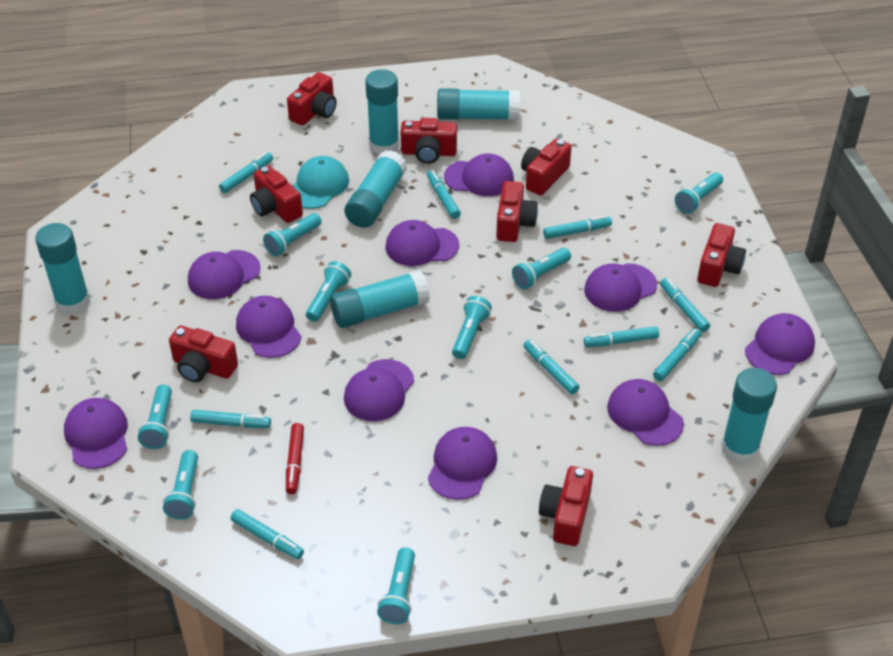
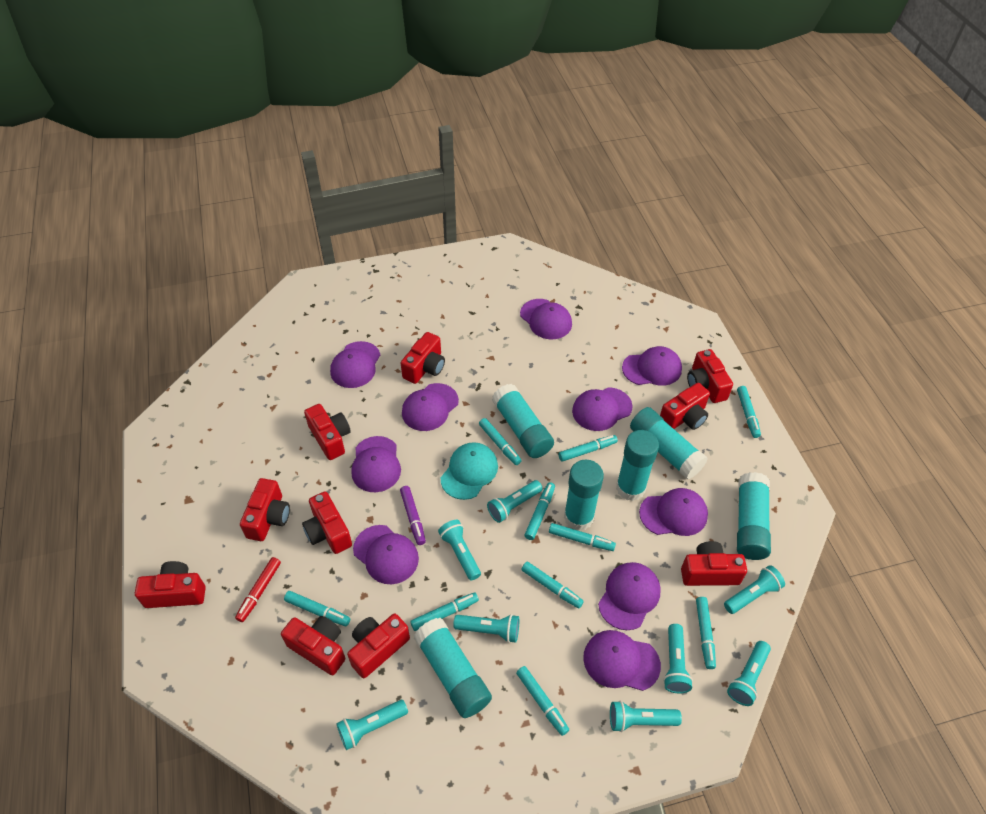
purple marker: 0 -> 1
red camera: 8 -> 10
turquoise marker: 9 -> 10

